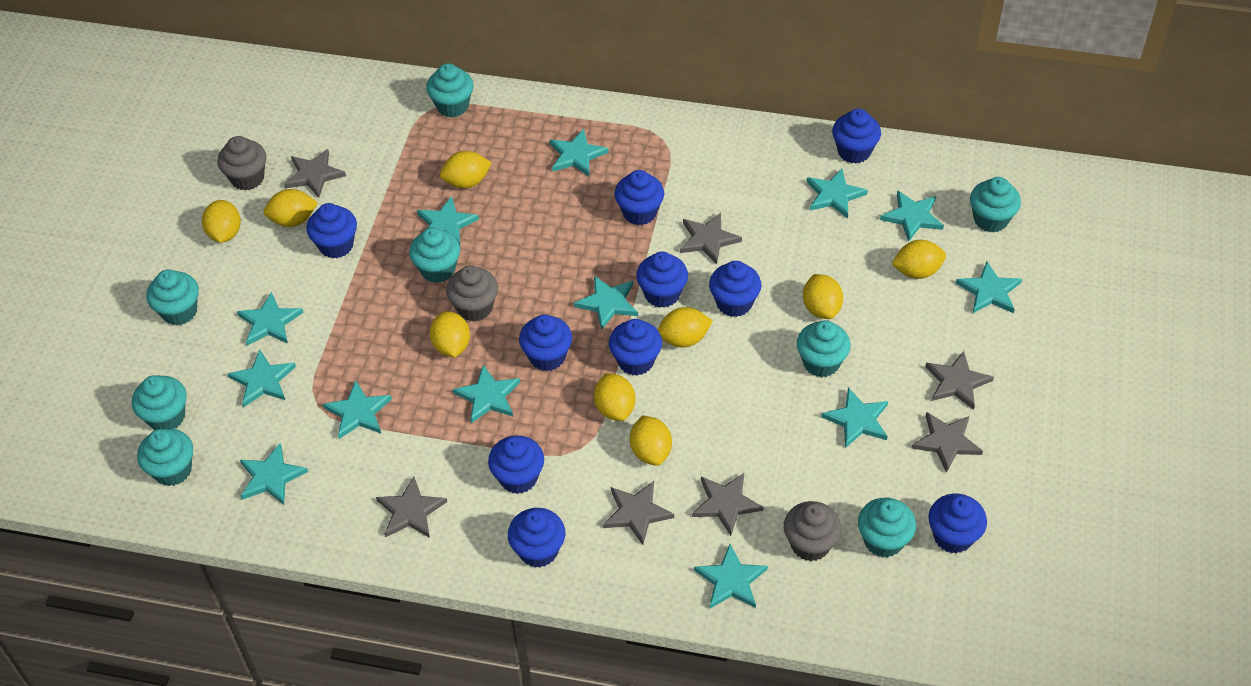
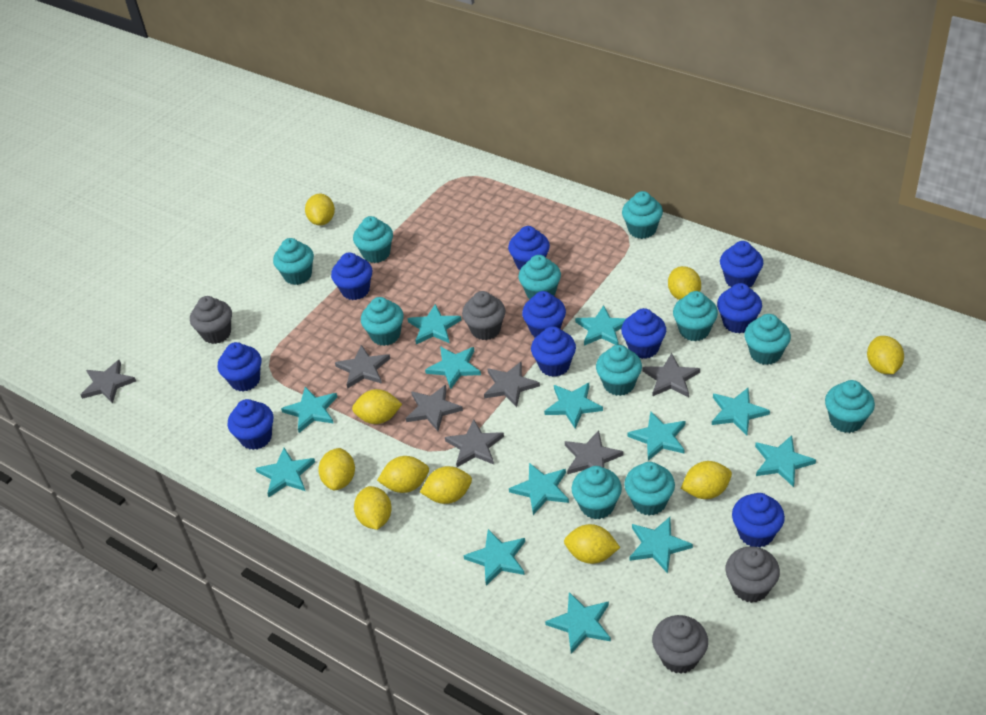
grey cupcake: 3 -> 4
turquoise cupcake: 8 -> 11
yellow lemon: 9 -> 10

